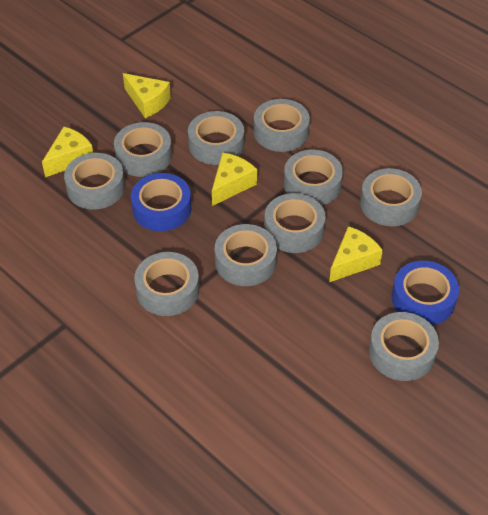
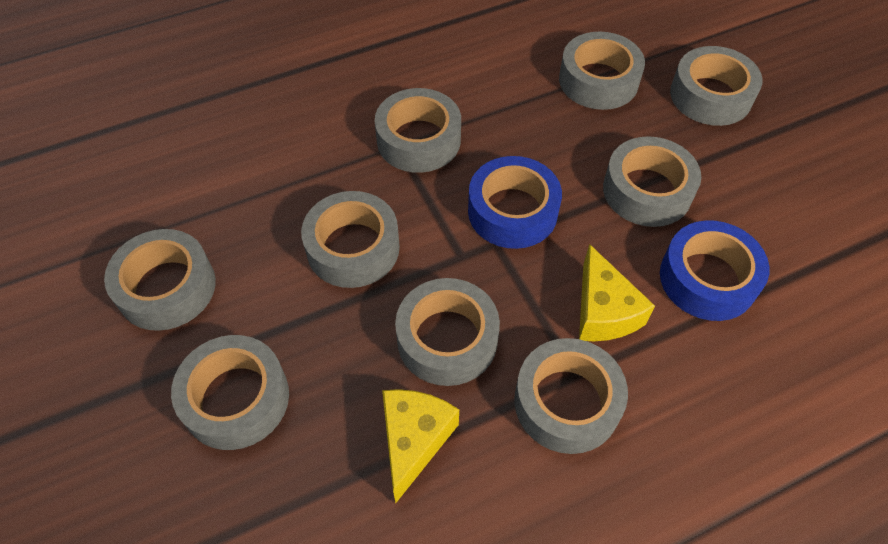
grey tape: 10 -> 9
yellow cheese: 4 -> 2

